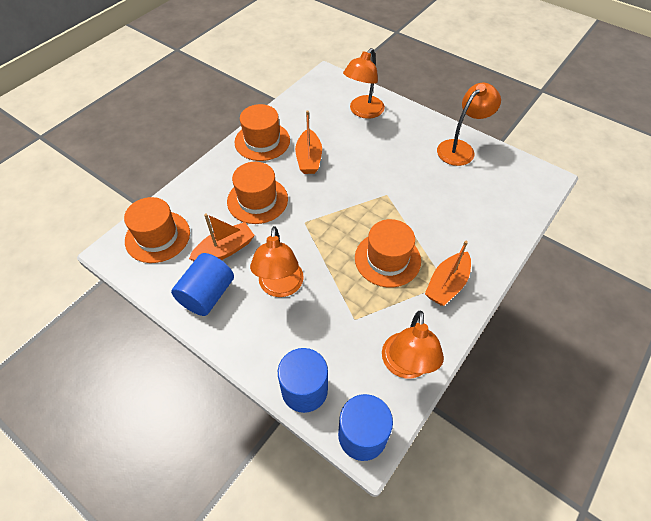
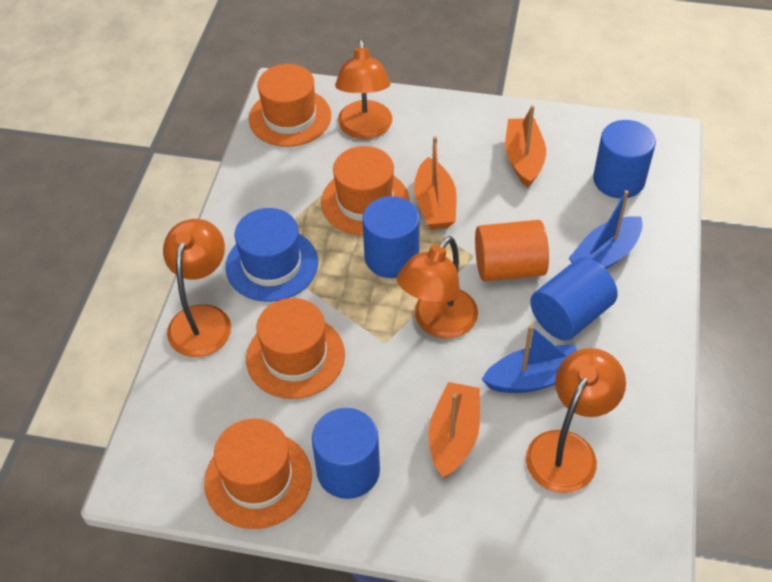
blue boat: 0 -> 2
blue cylinder: 3 -> 4
blue hat: 0 -> 1
orange cylinder: 0 -> 1

